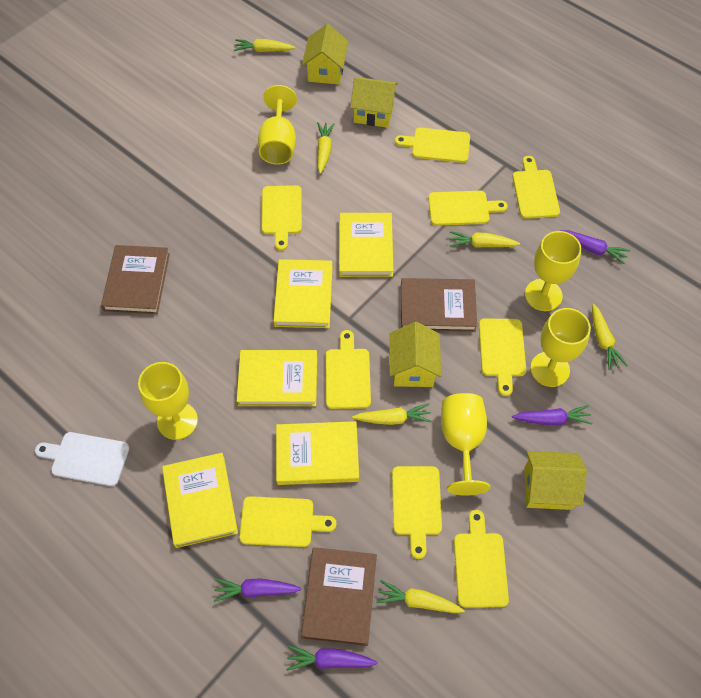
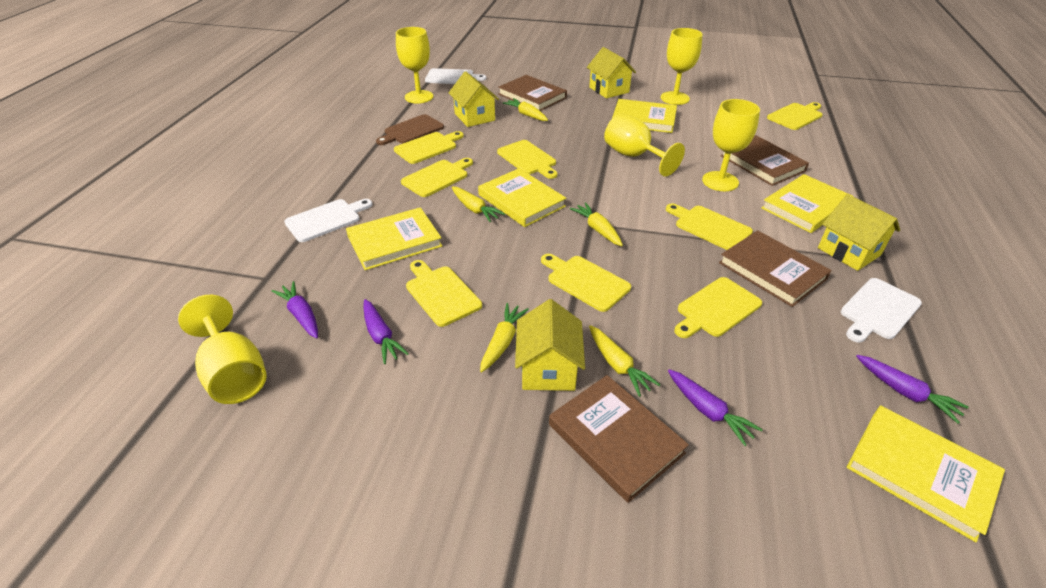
brown book: 3 -> 4
brown cutting board: 0 -> 1
white cutting board: 1 -> 3
yellow carrot: 6 -> 5
yellow cutting board: 9 -> 8

